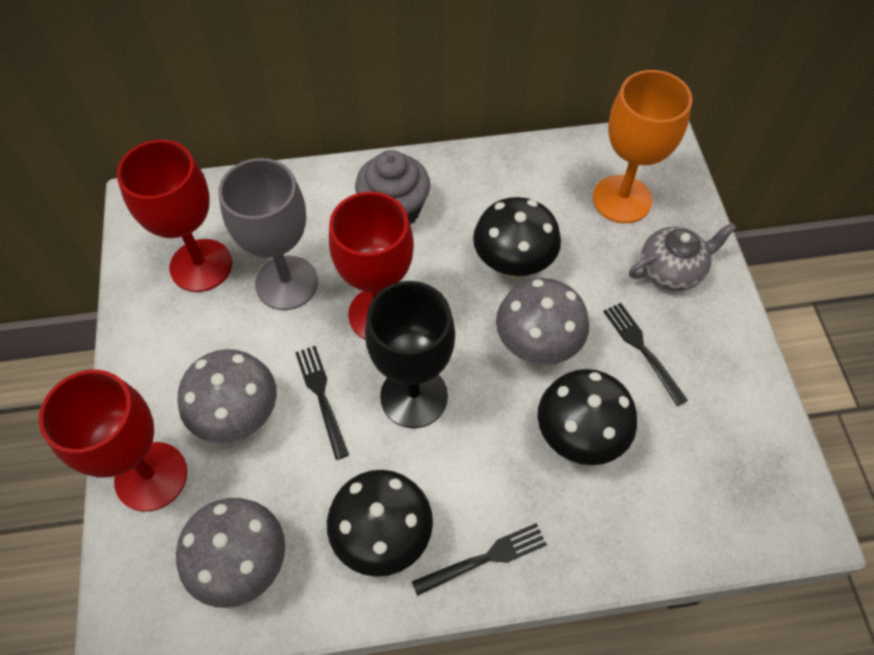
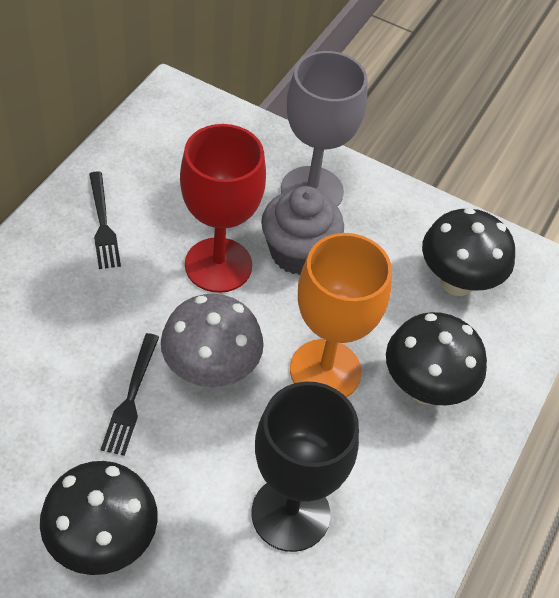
black fork: 3 -> 2
grey mushroom: 3 -> 1
grey teapot: 1 -> 0
red goblet: 3 -> 1

